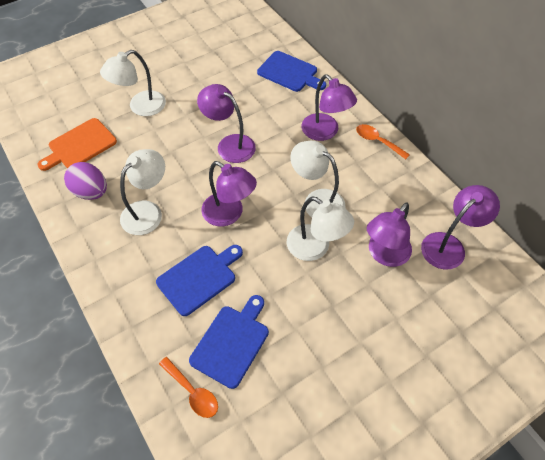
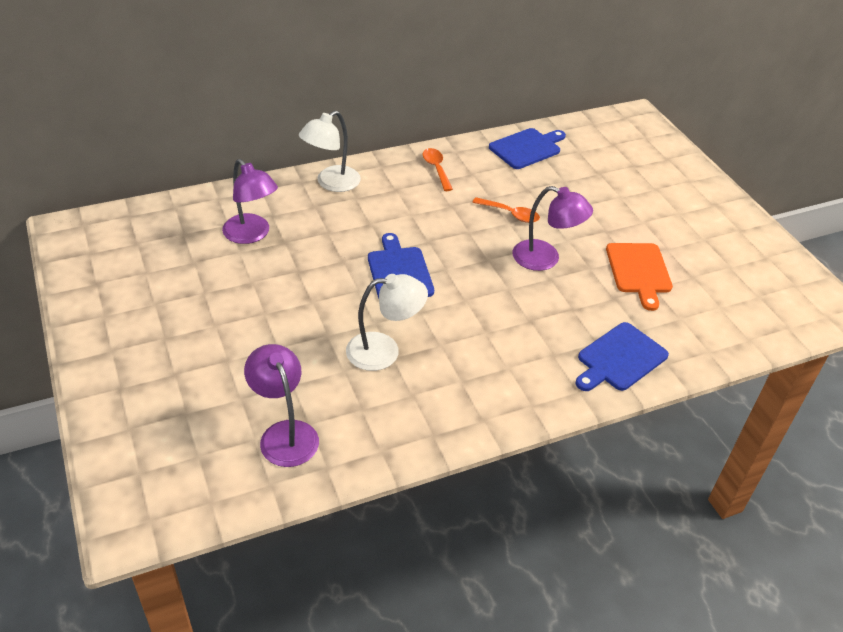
purple egg: 1 -> 0
purple lamp: 5 -> 3
white lamp: 4 -> 2

